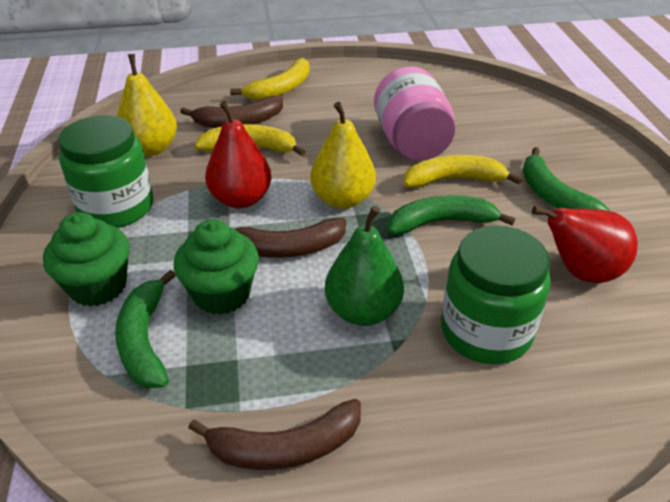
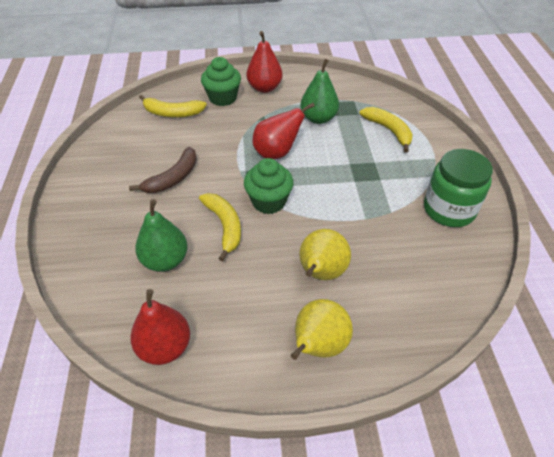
brown banana: 3 -> 1
green banana: 3 -> 0
green jar: 2 -> 1
green pear: 1 -> 2
pink jar: 1 -> 0
red pear: 2 -> 3

